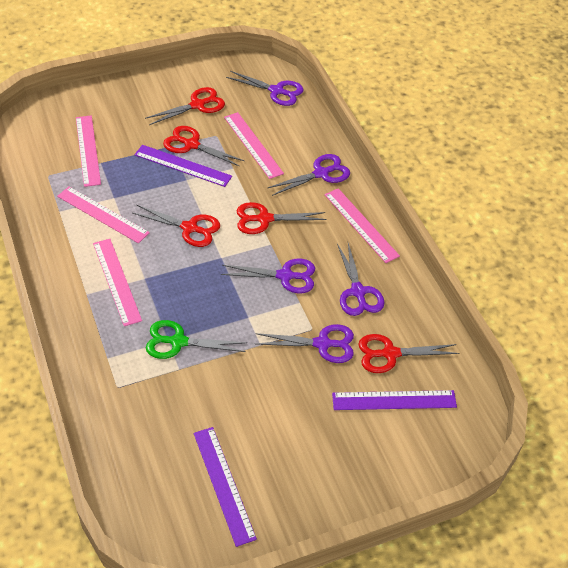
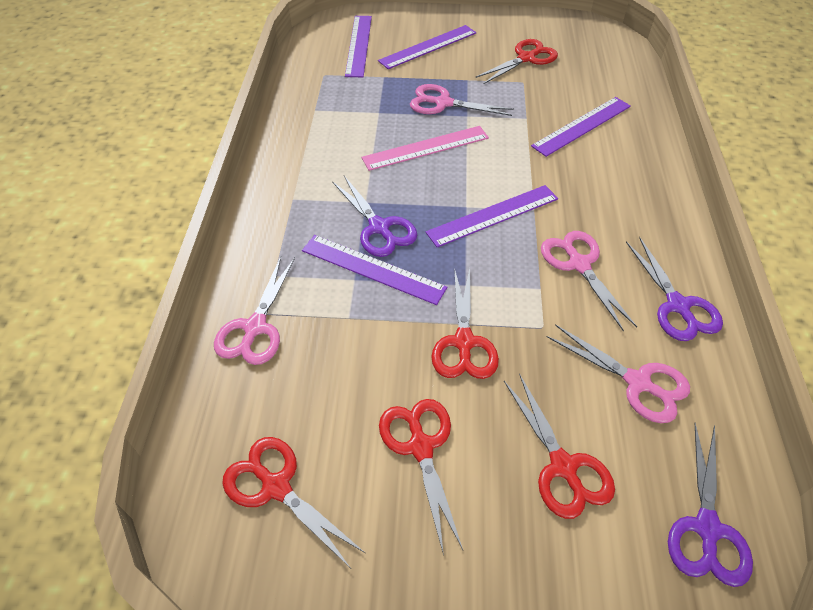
green scissors: 1 -> 0
pink ruler: 5 -> 1
pink scissors: 0 -> 4
purple ruler: 3 -> 5
purple scissors: 5 -> 3

